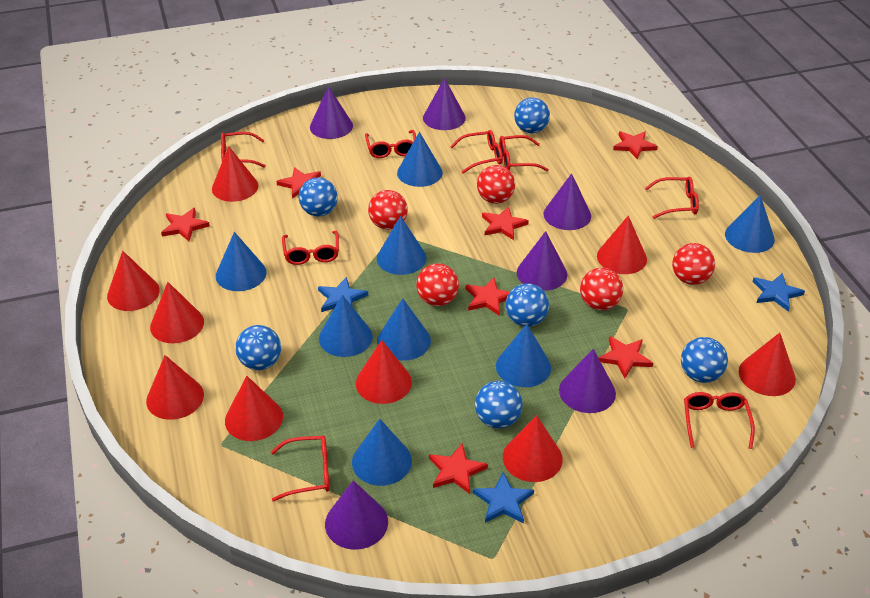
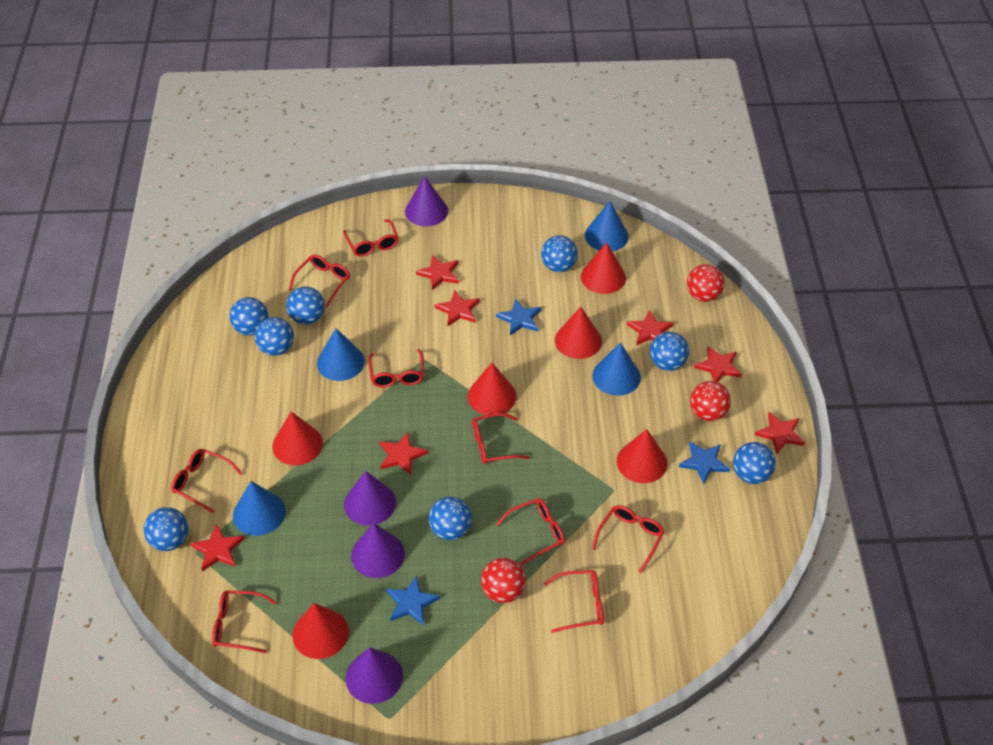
blue ball: 6 -> 8
blue cone: 8 -> 4
purple cone: 6 -> 4
red ball: 5 -> 3
red cone: 9 -> 6
red glasses: 8 -> 9

